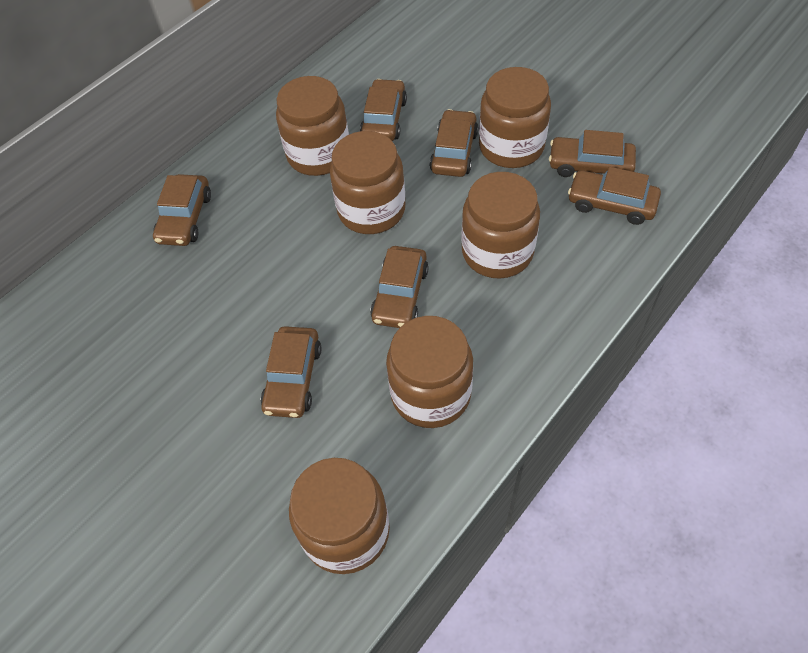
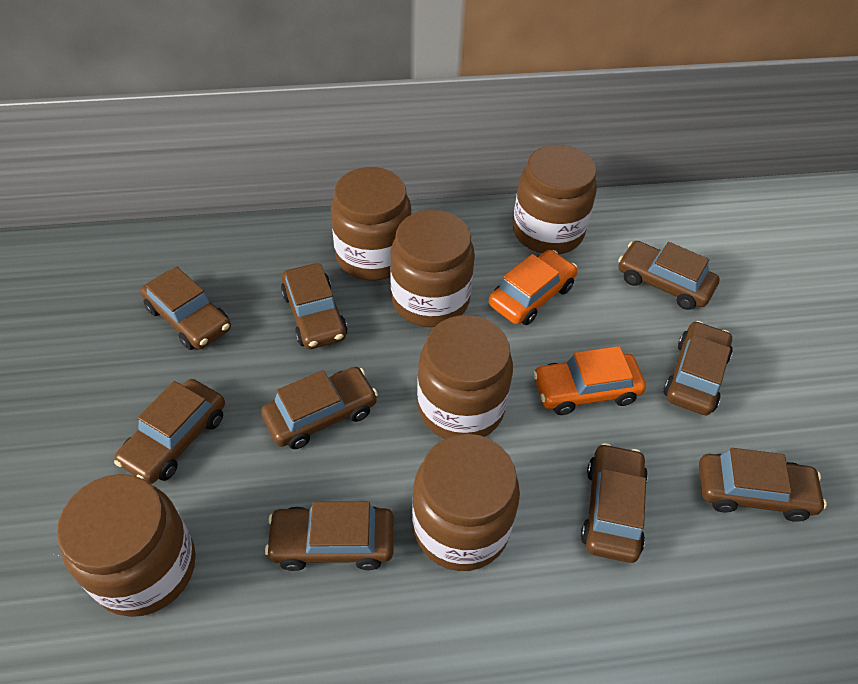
brown car: 7 -> 9
orange car: 0 -> 2

